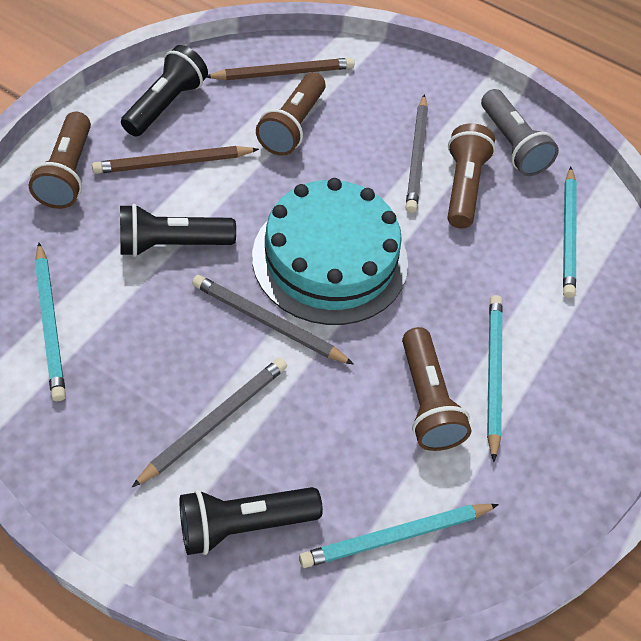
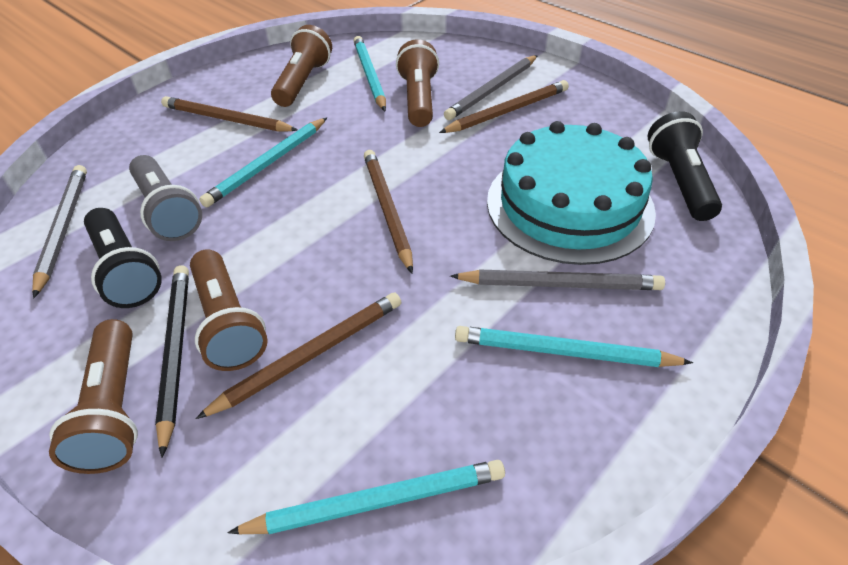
black flashlight: 3 -> 2
black pencil: 0 -> 1
brown pencil: 2 -> 4

